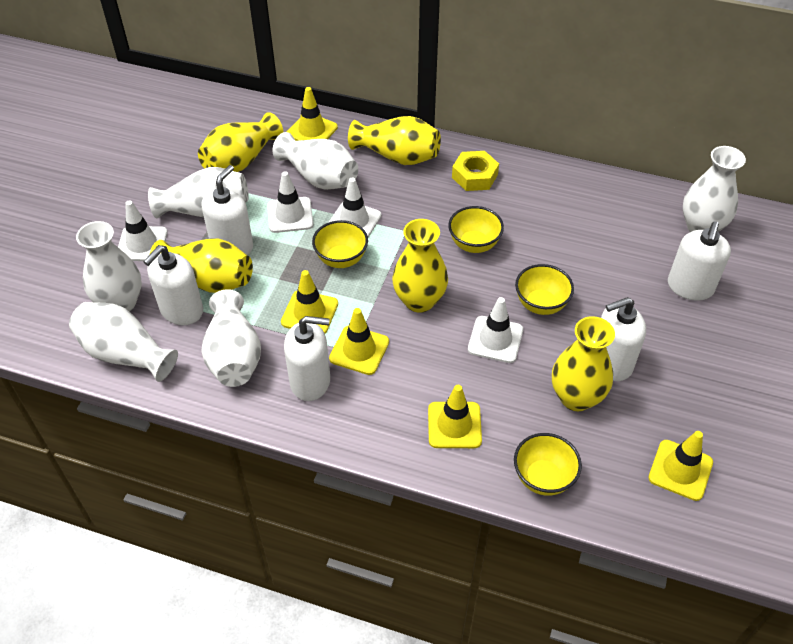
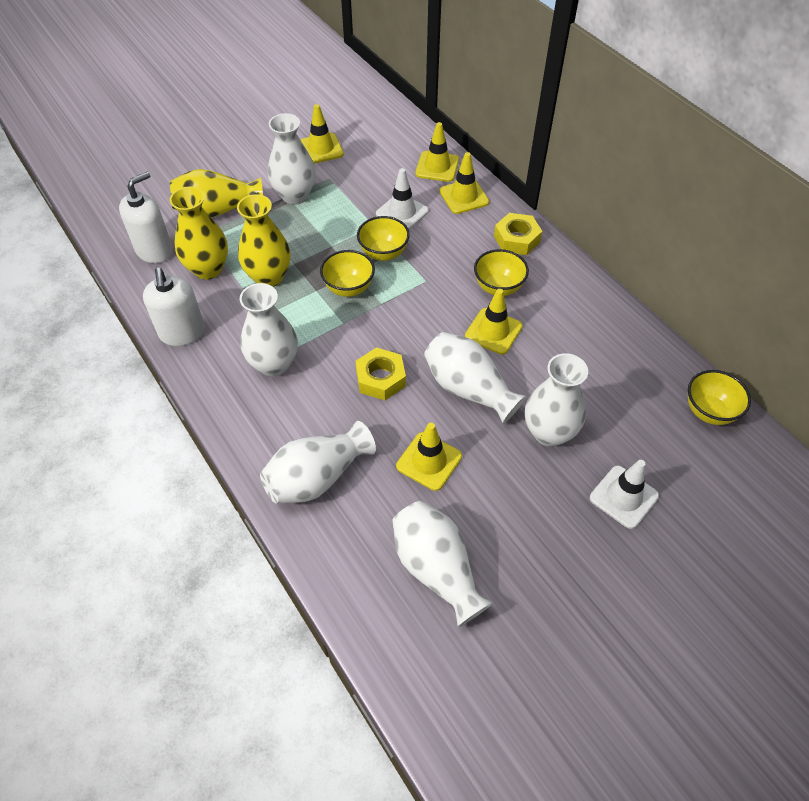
white soap dispenser: 5 -> 2
white traffic cone: 4 -> 2
yellow nut: 1 -> 2
yellow vase: 5 -> 3

